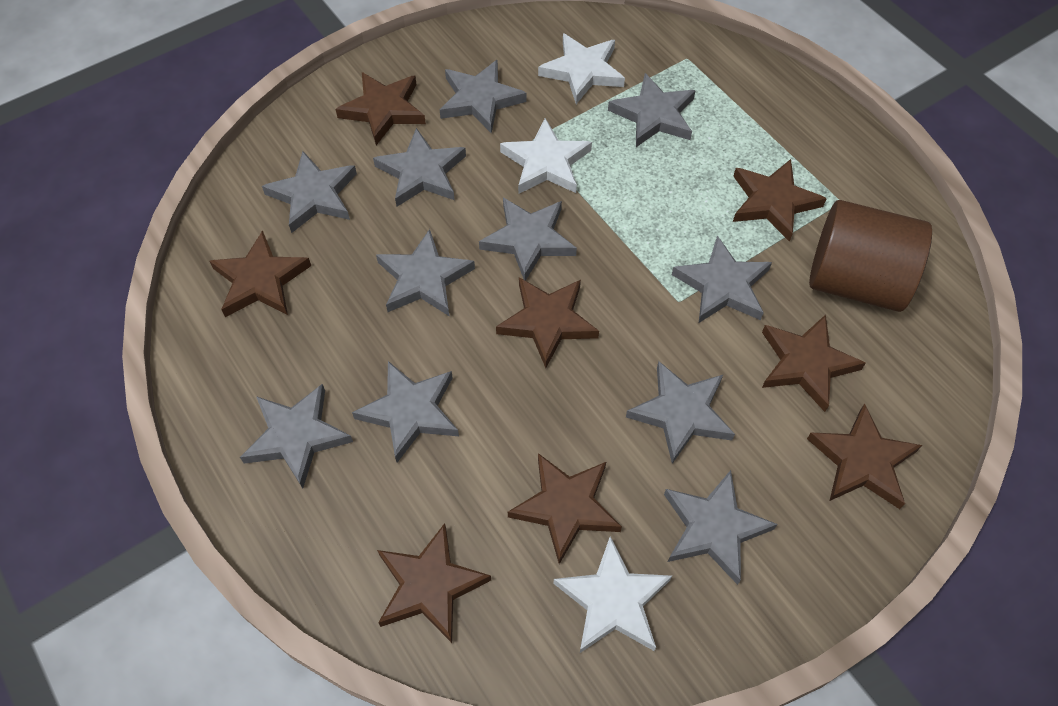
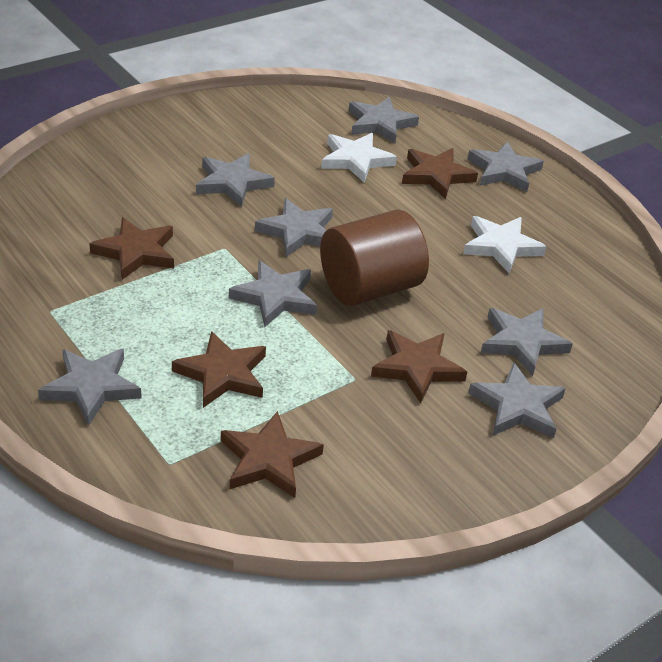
brown star: 8 -> 5
grey star: 11 -> 8
white star: 3 -> 2

